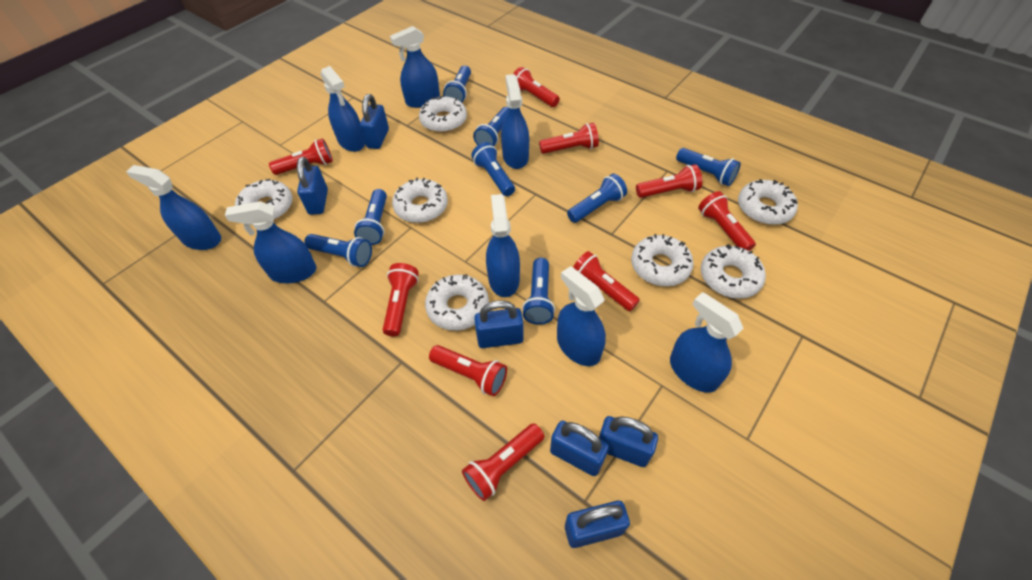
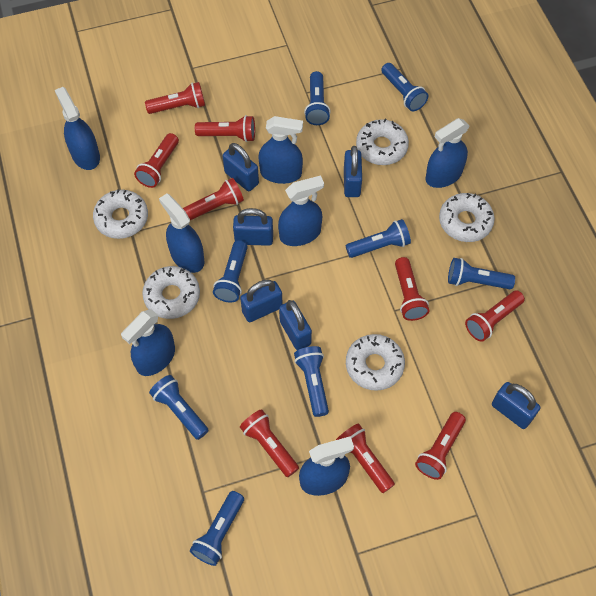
blue spray bottle: 8 -> 7
white donut: 7 -> 5

